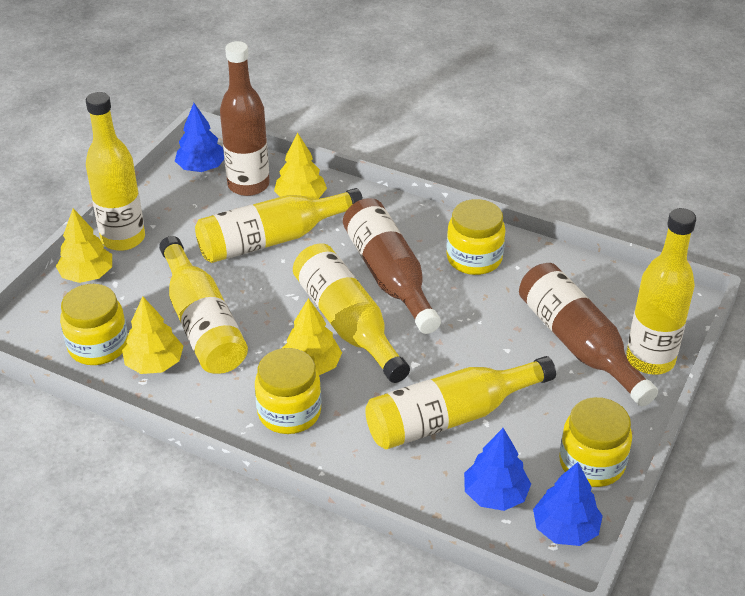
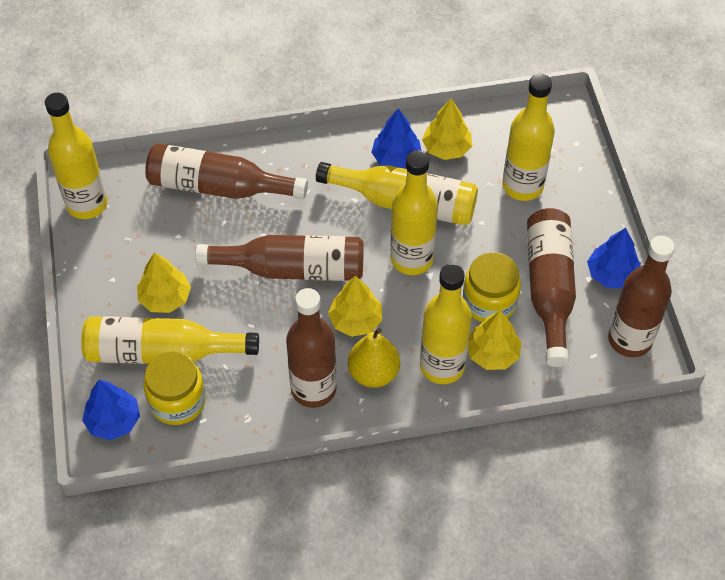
brown bottle: 3 -> 5
yellow jar: 4 -> 2
yellow pear: 0 -> 1

